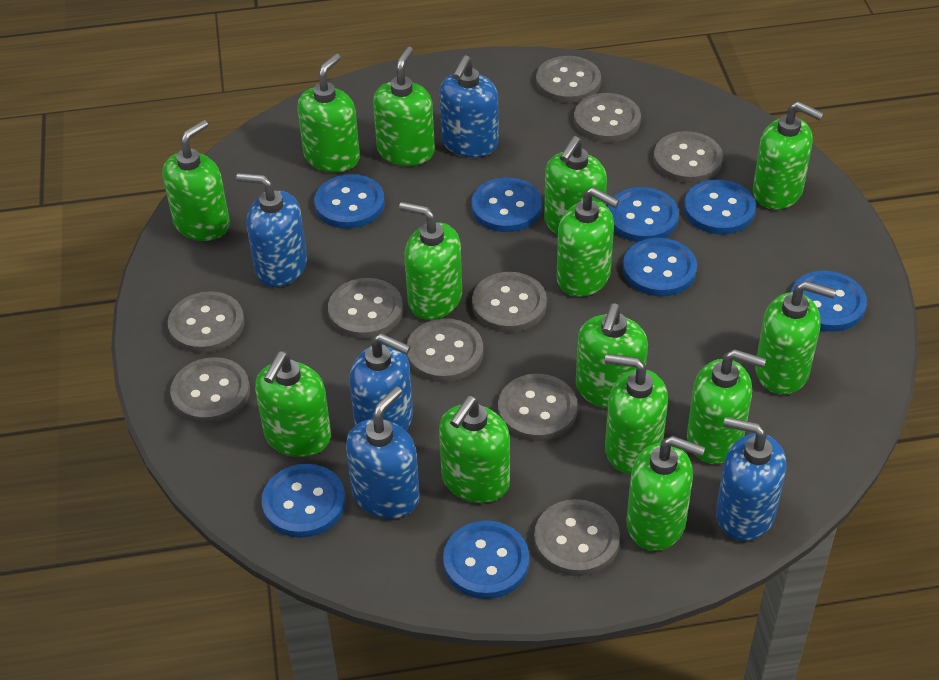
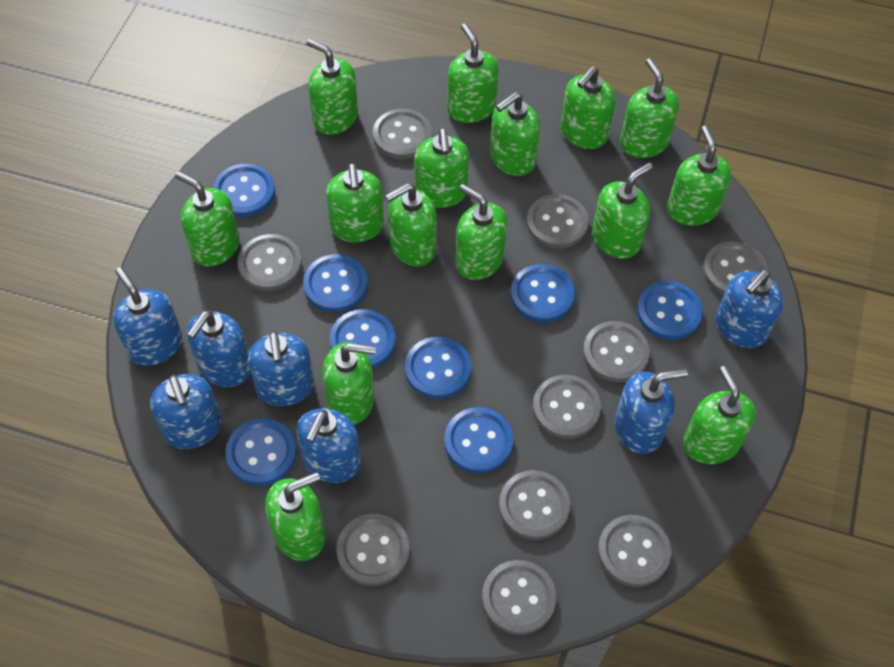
blue soap dispenser: 5 -> 7
green soap dispenser: 14 -> 15

